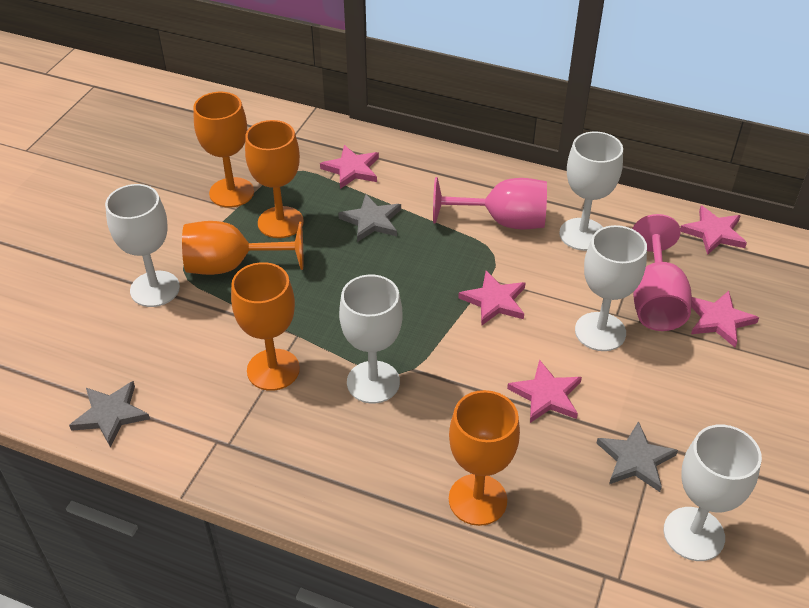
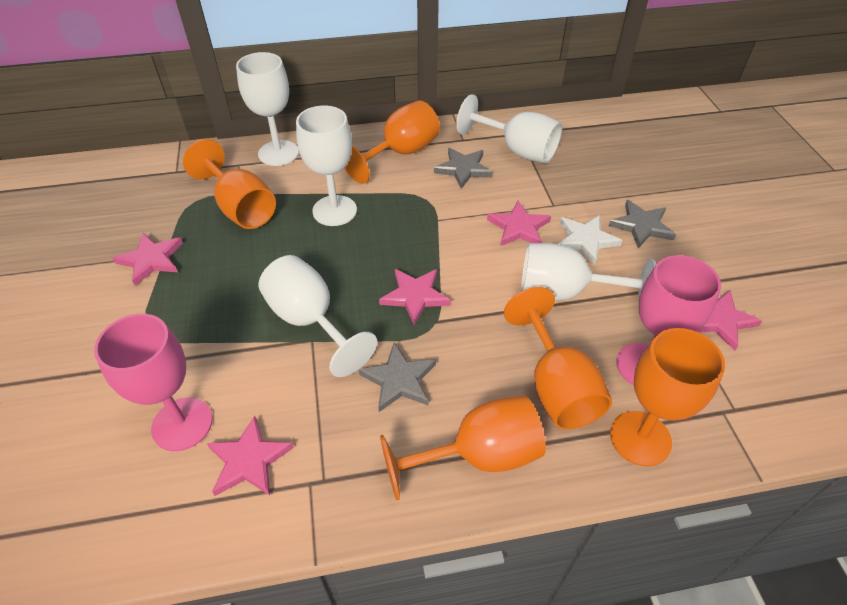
white star: 0 -> 1

